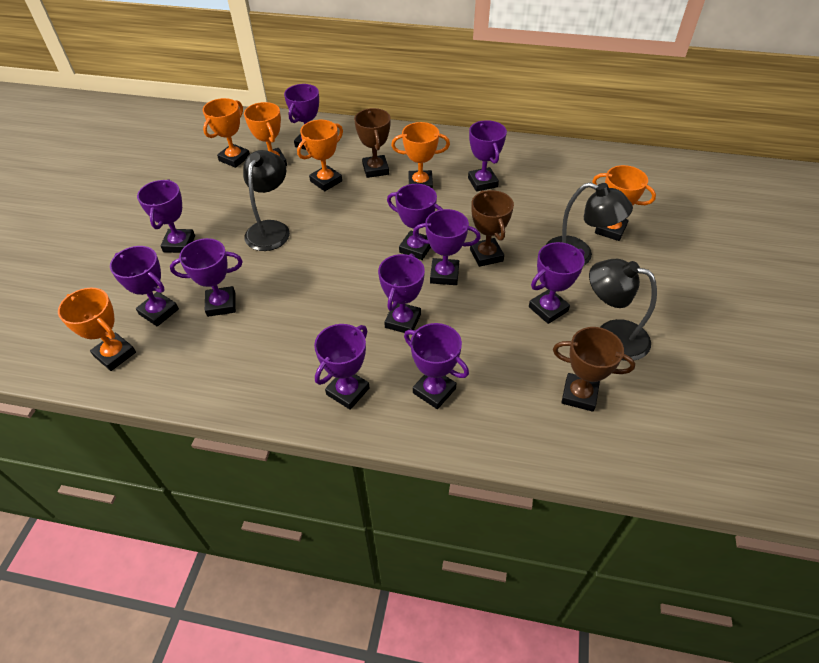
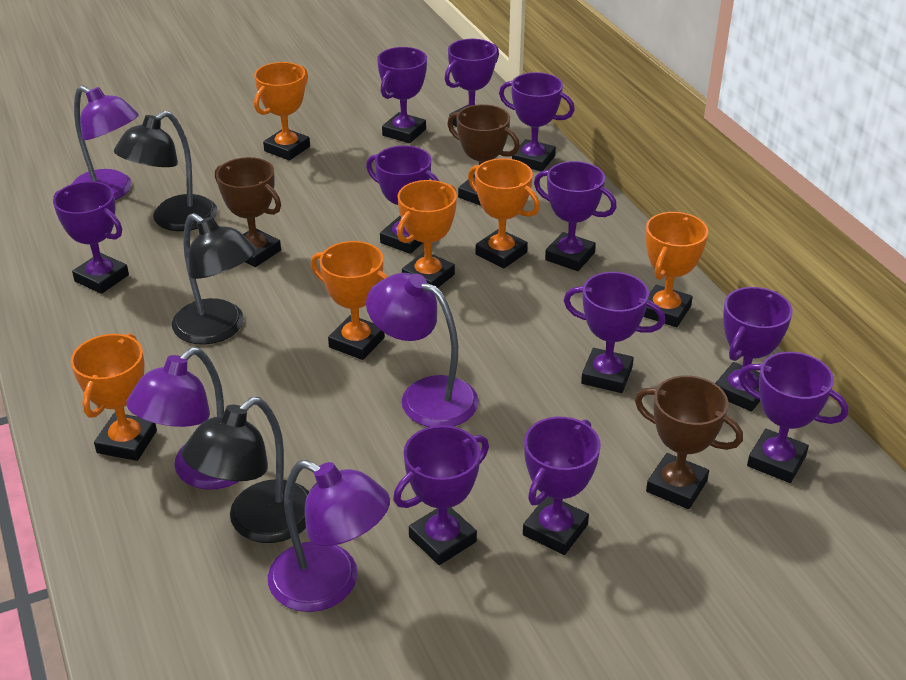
purple lamp: 0 -> 4

